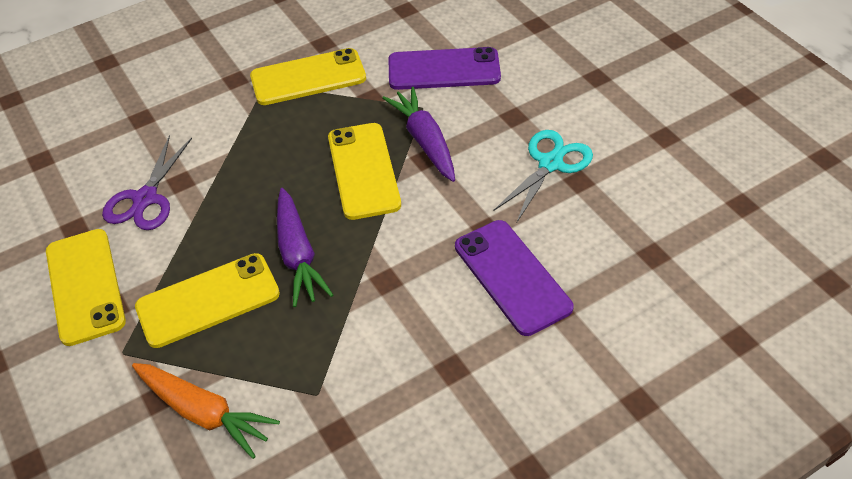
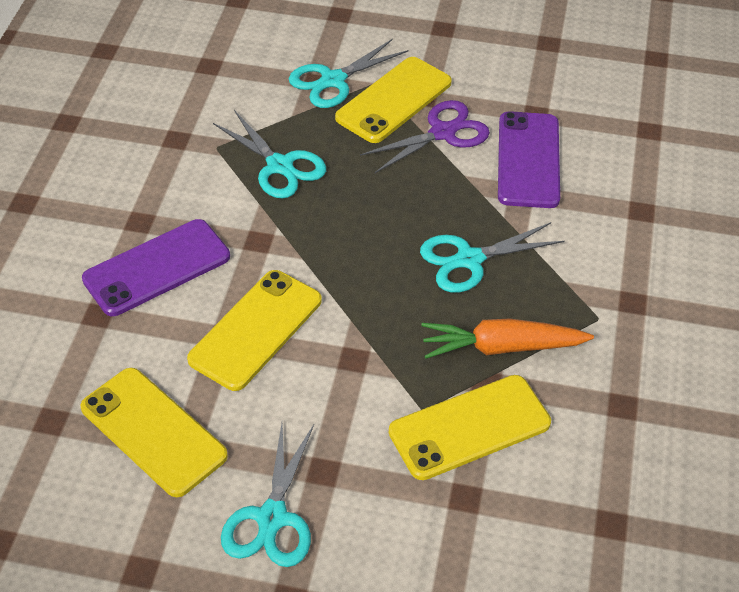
purple carrot: 2 -> 0
turquoise scissors: 1 -> 4

